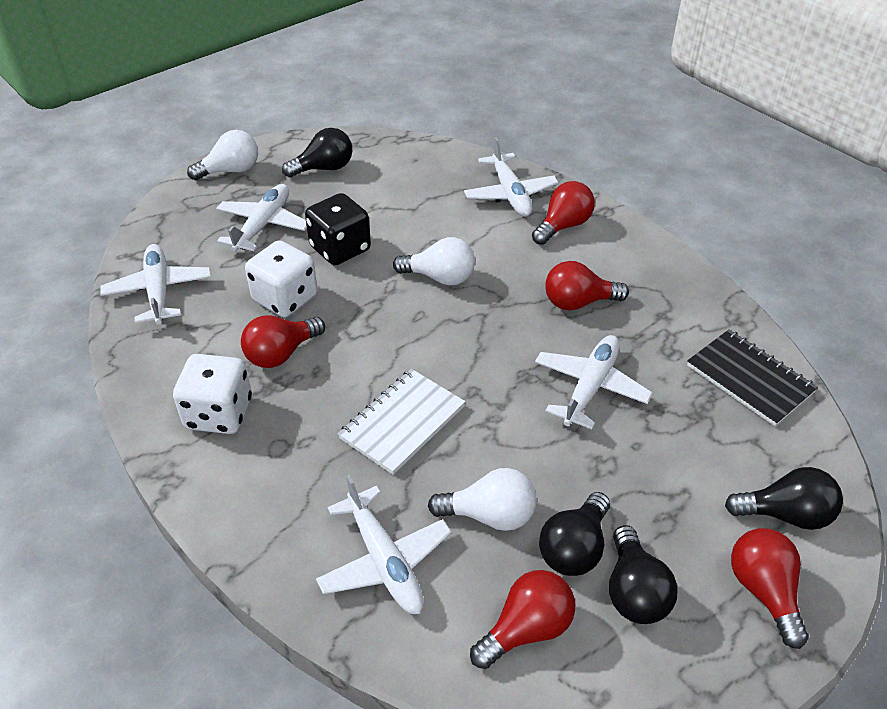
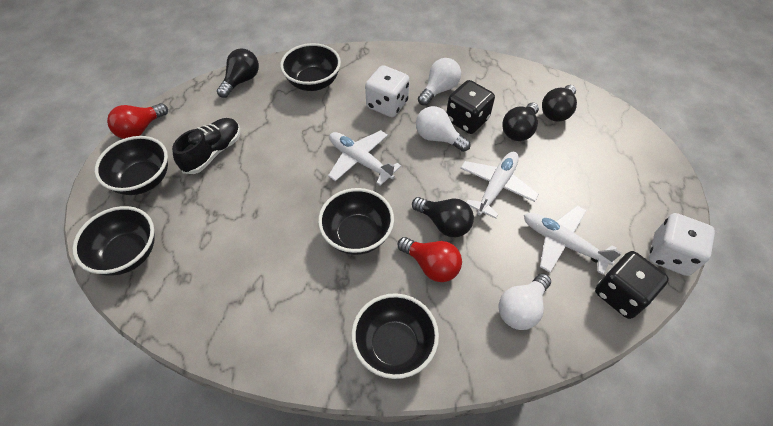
black bowl: 0 -> 5
black dice: 1 -> 2
black notebook: 1 -> 0
black shoe: 0 -> 1
red light bulb: 5 -> 2
white notebook: 1 -> 0
white plane: 5 -> 3

